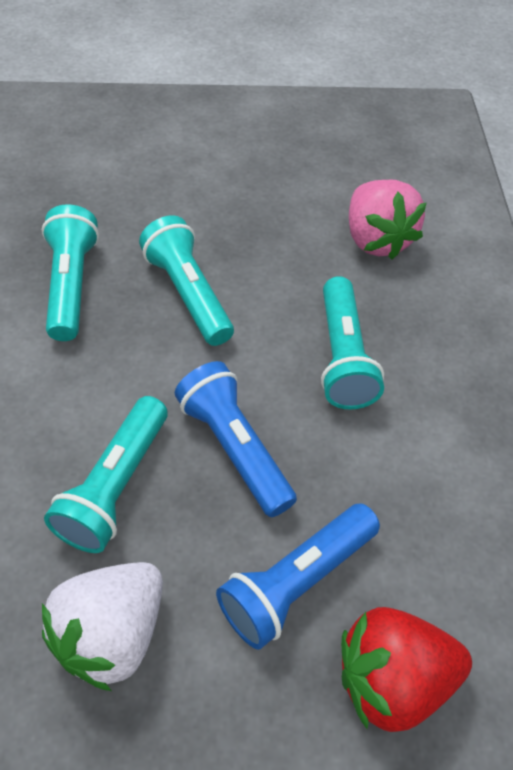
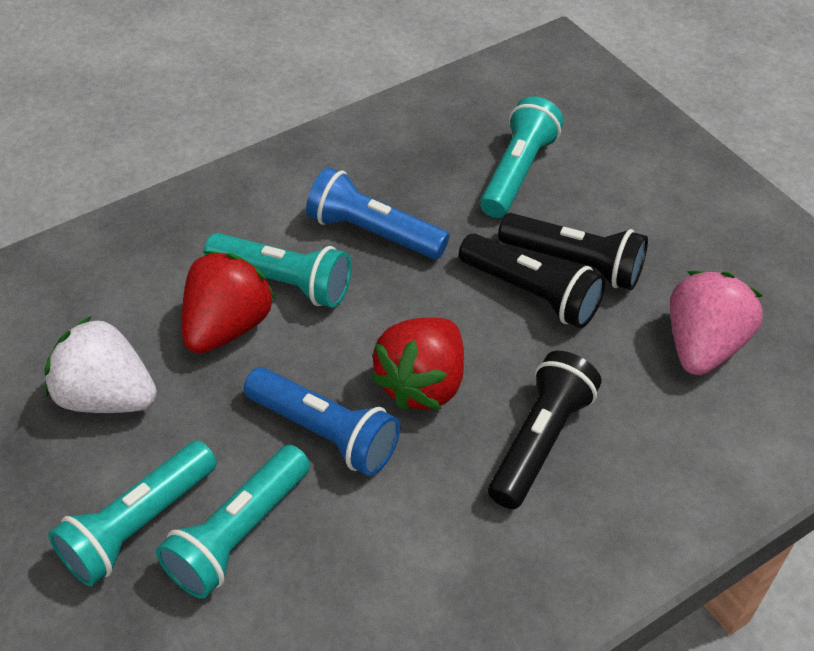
black flashlight: 0 -> 3
red strawberry: 1 -> 2

